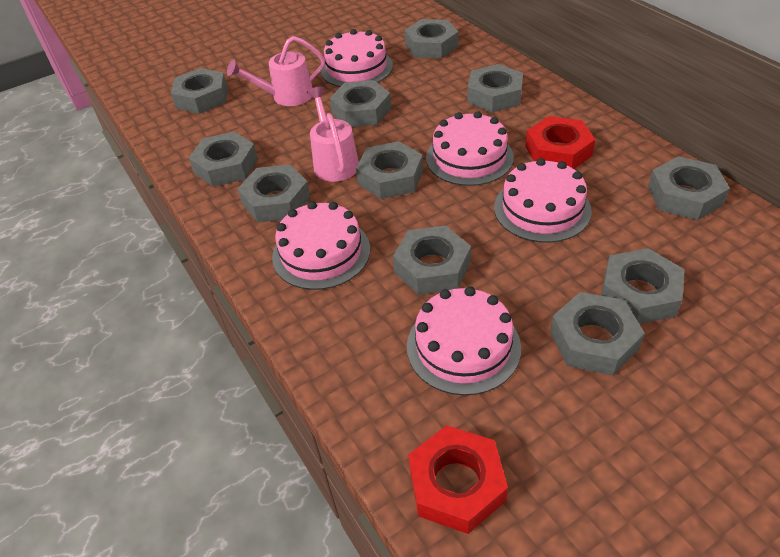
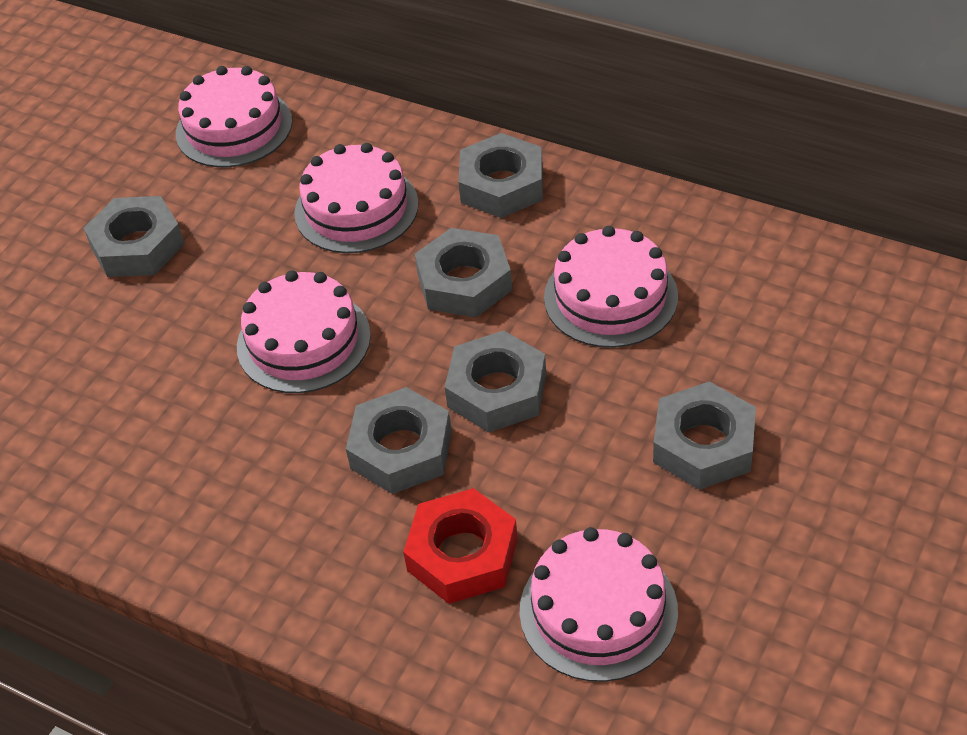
grey nut: 11 -> 6
pink watering can: 2 -> 0
red nut: 2 -> 1

